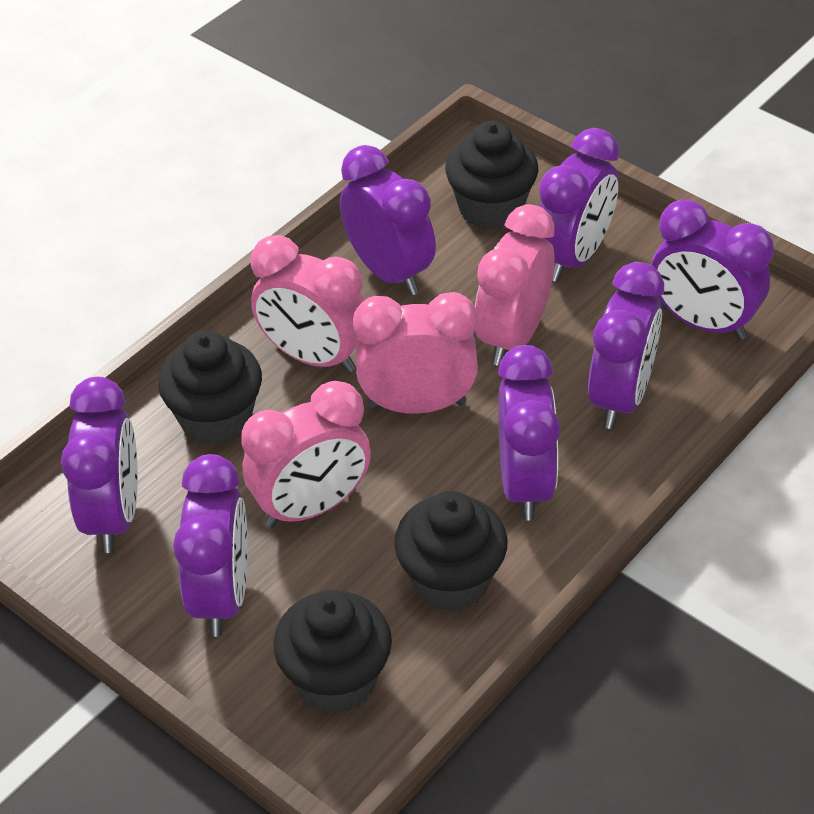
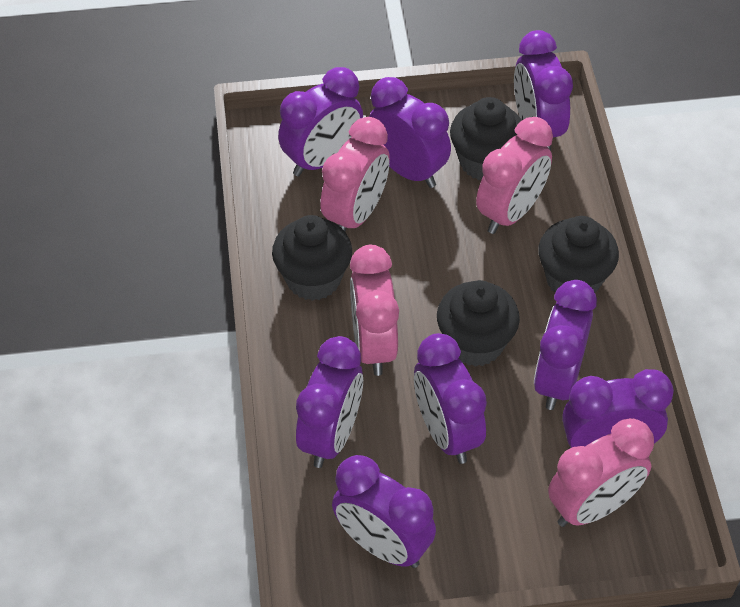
purple clock: 7 -> 8

